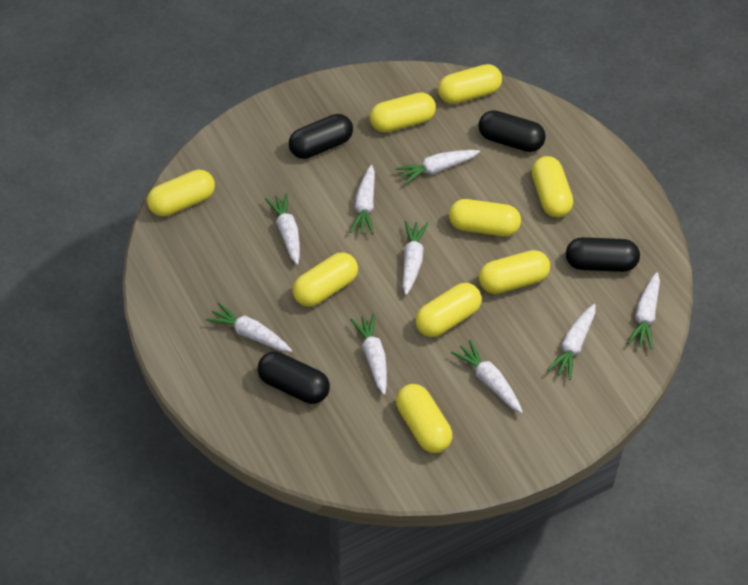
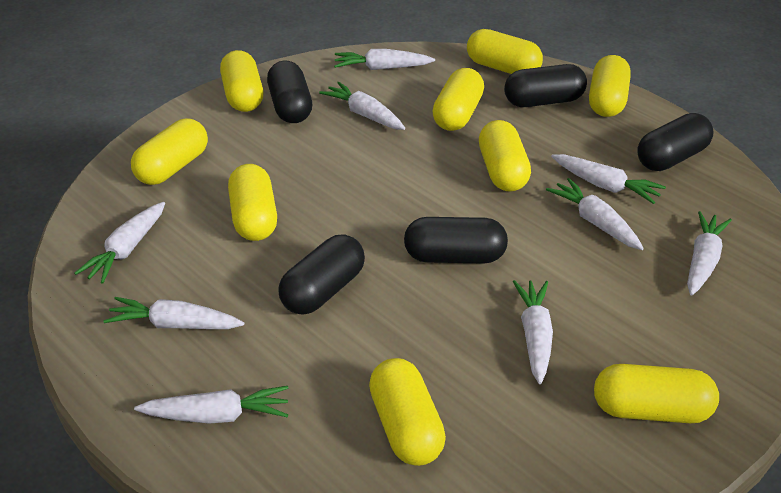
black capsule: 4 -> 5

